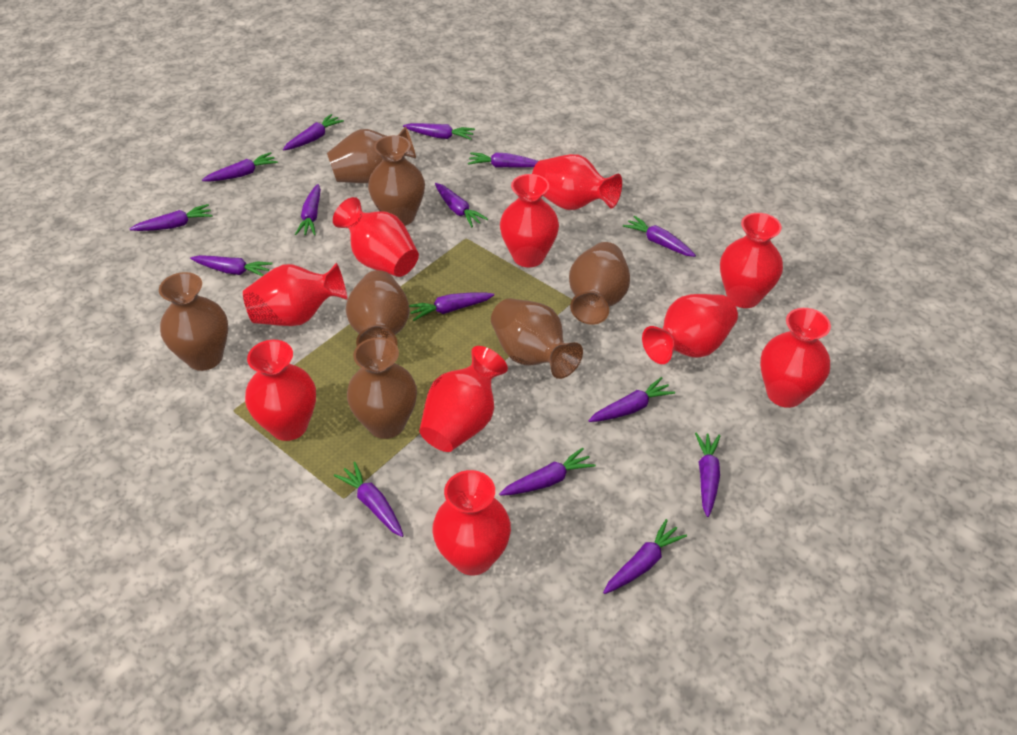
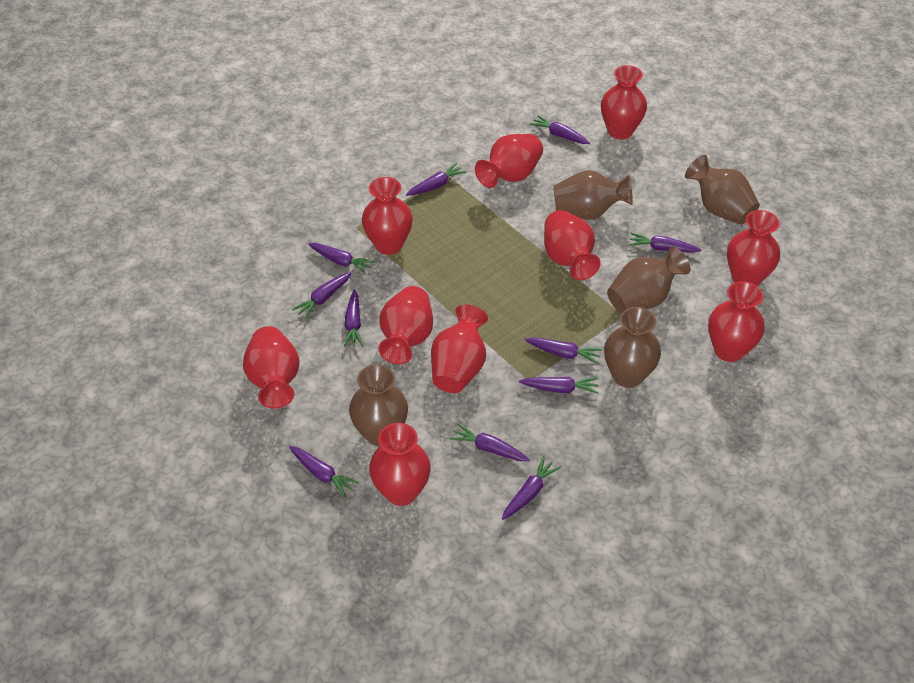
brown vase: 7 -> 5
purple carrot: 15 -> 11

